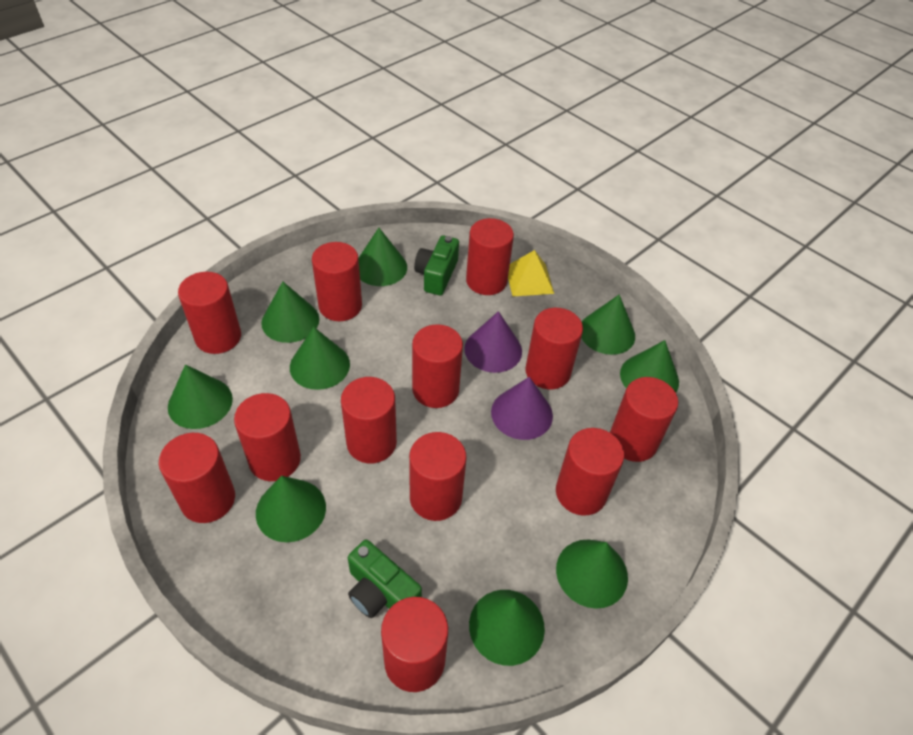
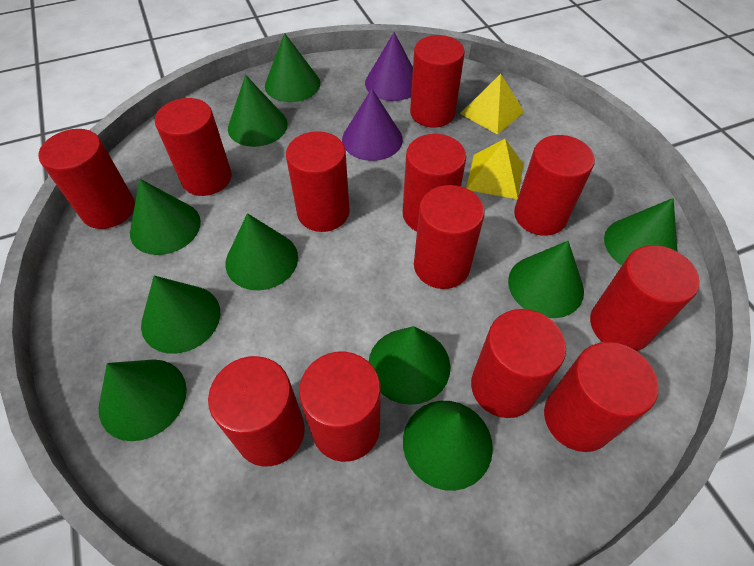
green camera: 2 -> 0
green cone: 9 -> 10
yellow pyramid: 1 -> 2

